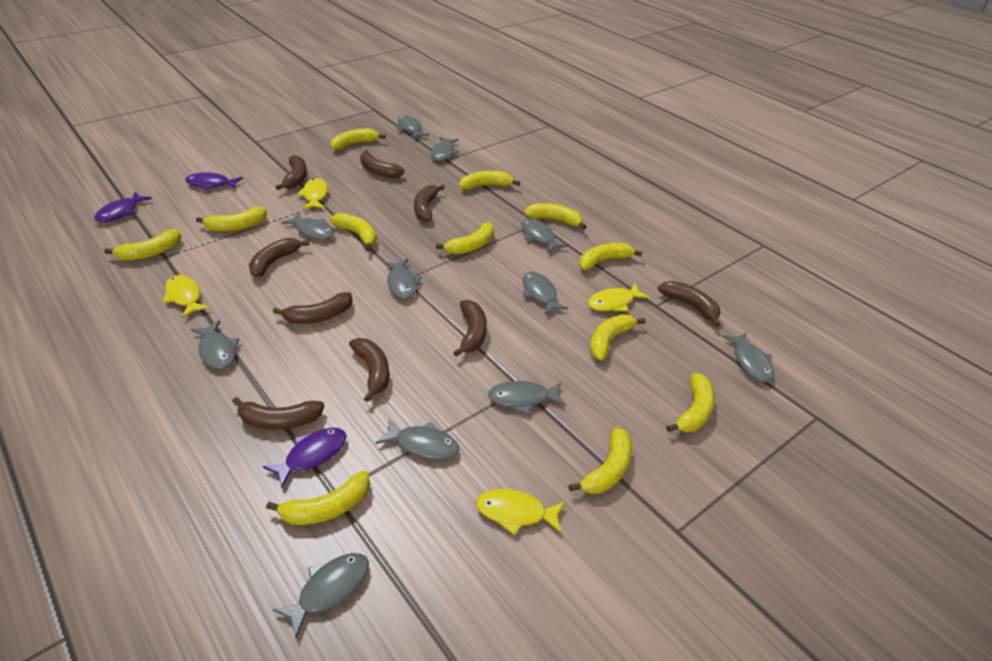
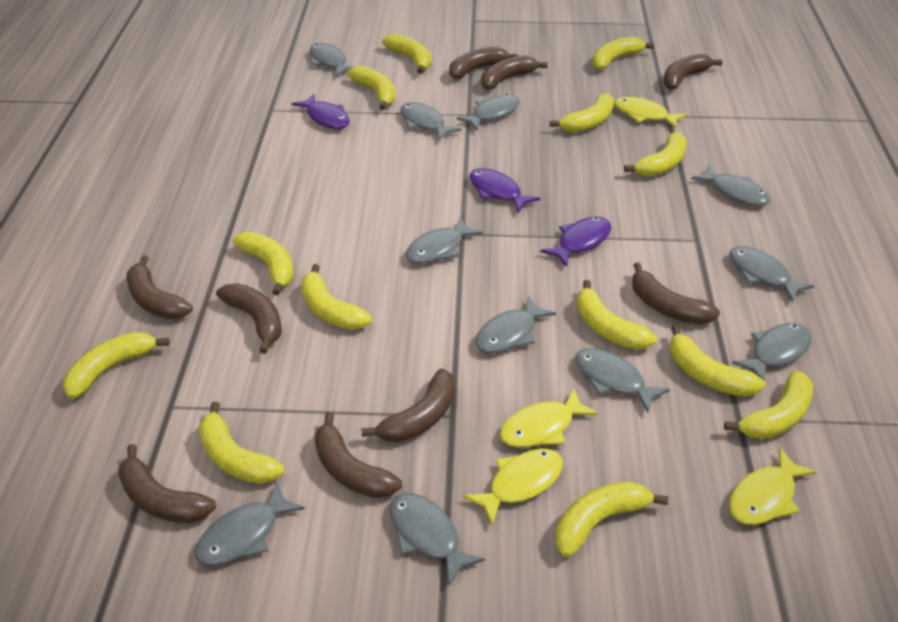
yellow banana: 12 -> 13

